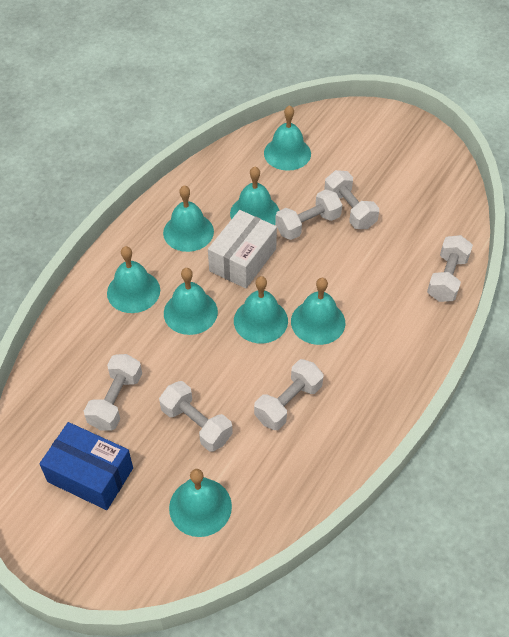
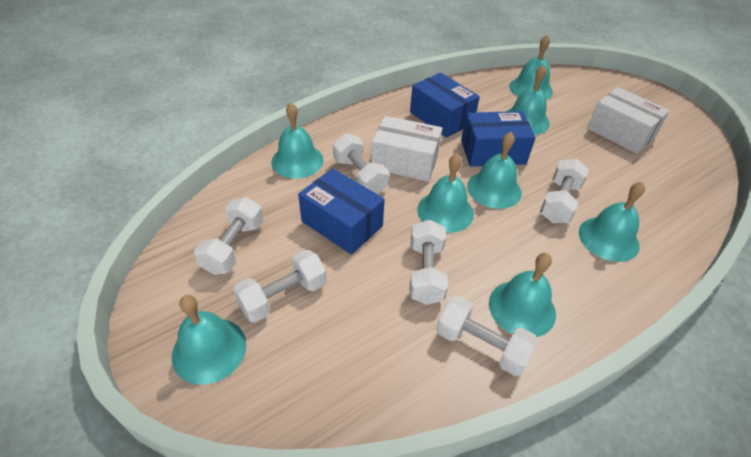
blue box: 1 -> 3
white box: 1 -> 2

